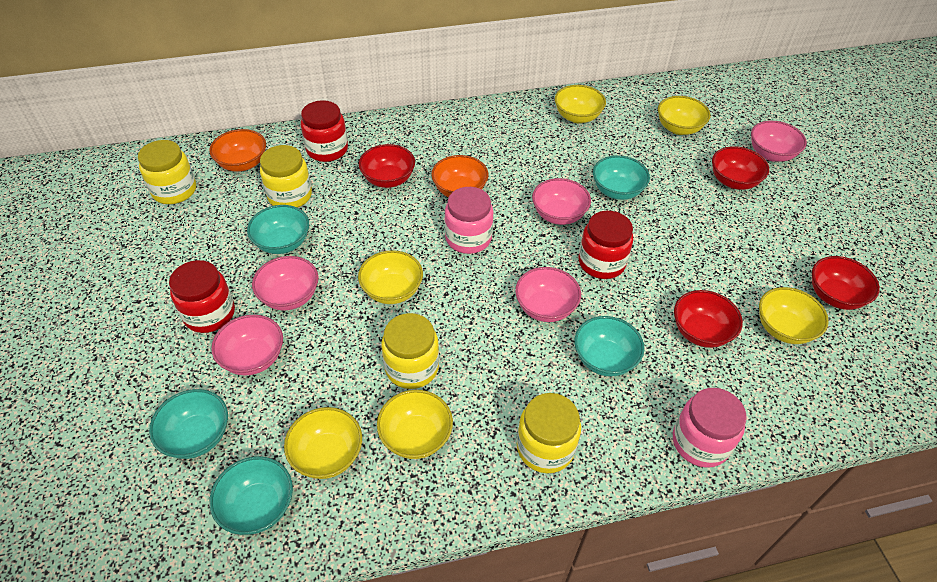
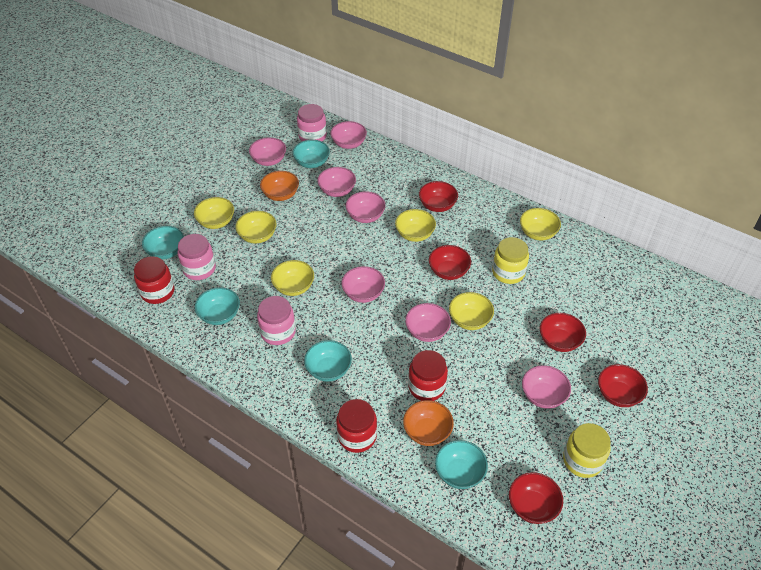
pink bowl: 5 -> 7
pink jar: 2 -> 3
red bowl: 4 -> 5
yellow jar: 4 -> 2

